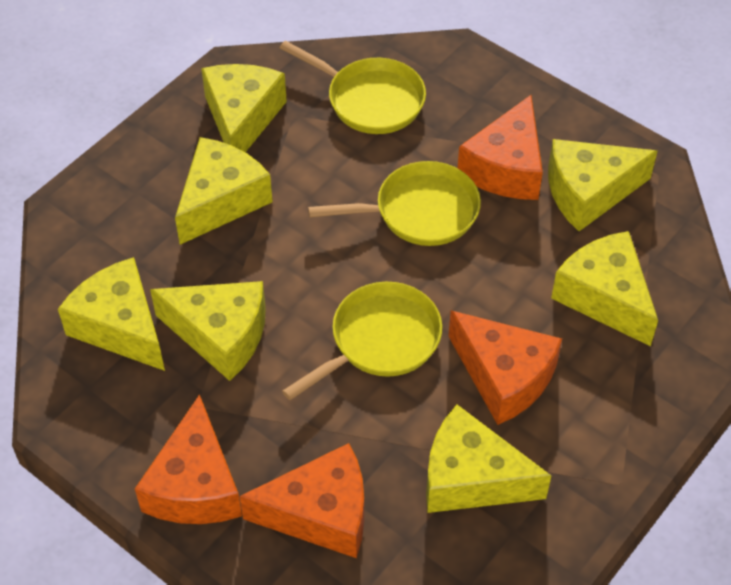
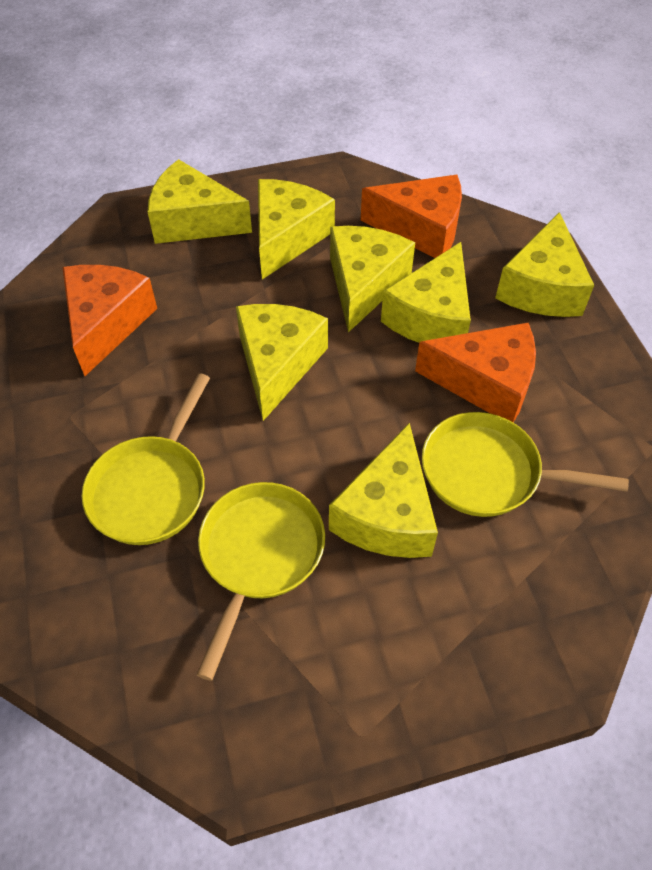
orange cheese: 4 -> 3

